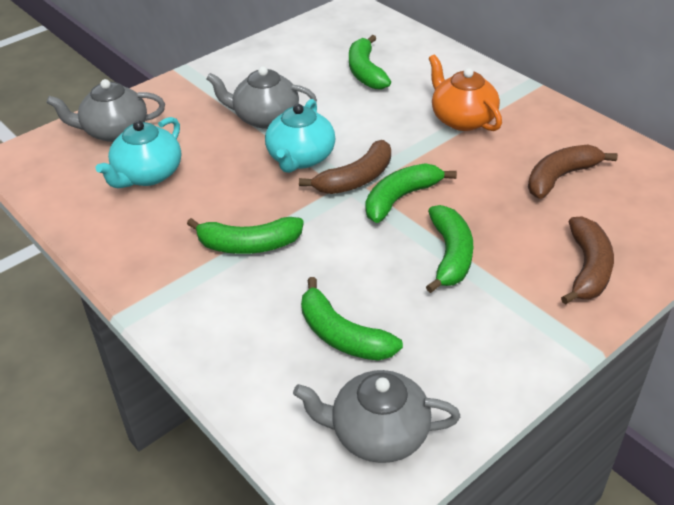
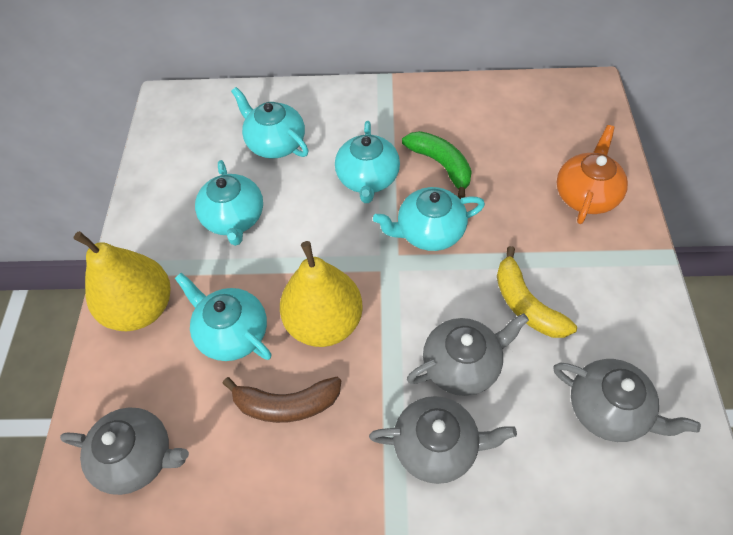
brown banana: 3 -> 1
green banana: 5 -> 1
grey teapot: 3 -> 4
turquoise teapot: 2 -> 5
yellow banana: 0 -> 1
yellow pear: 0 -> 2

